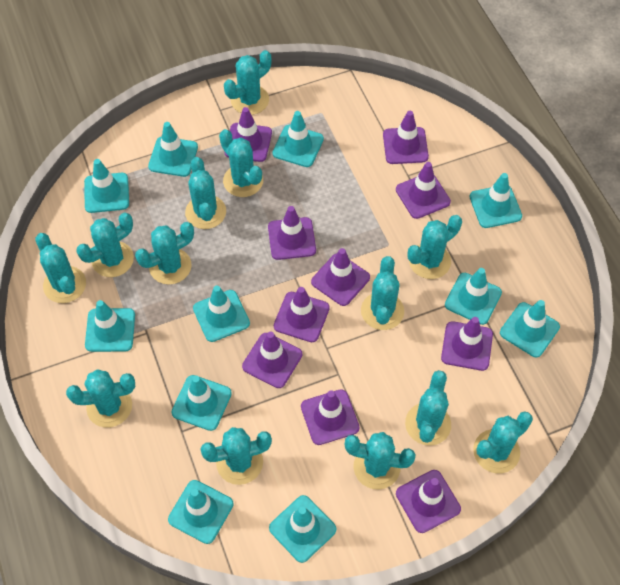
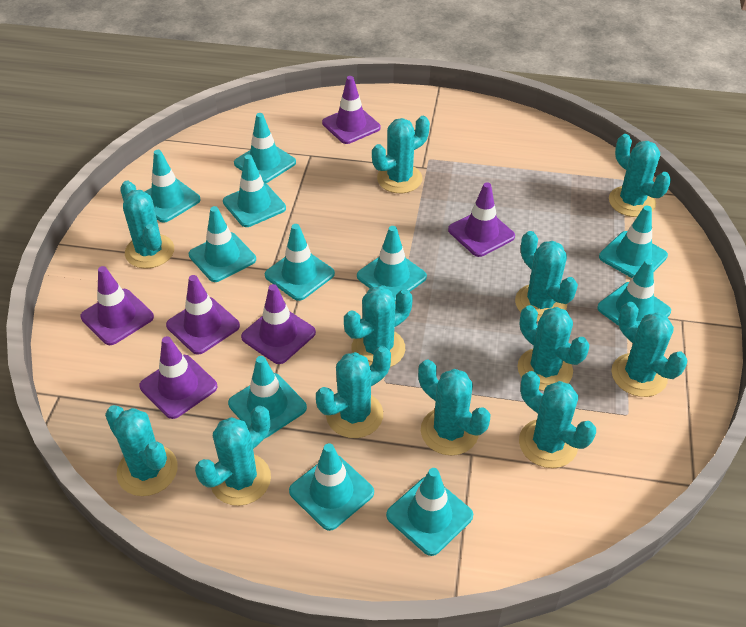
purple traffic cone: 10 -> 6
turquoise cactus: 13 -> 12

